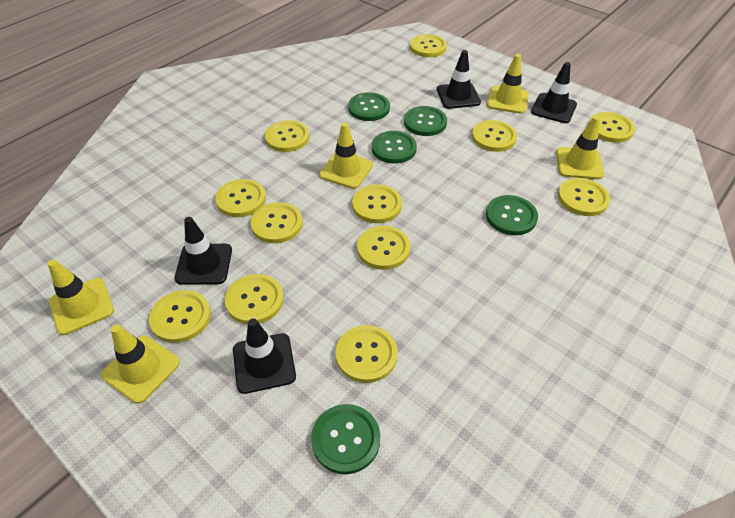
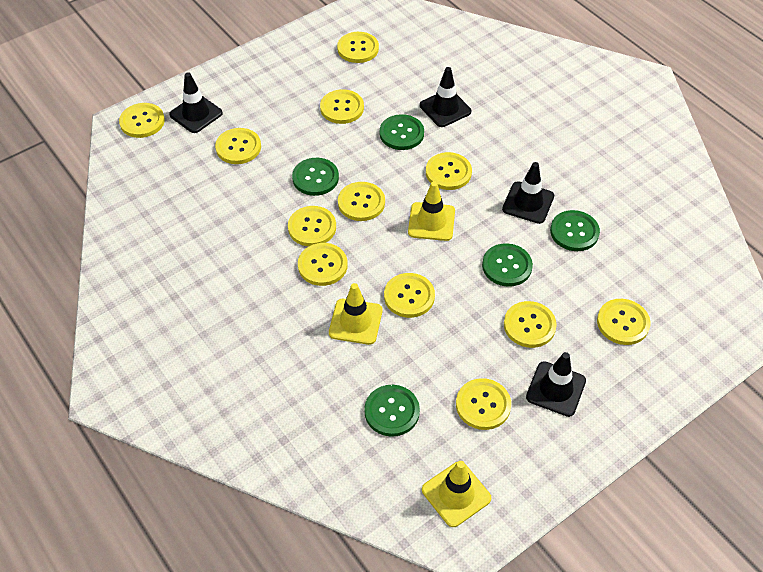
yellow traffic cone: 5 -> 3

